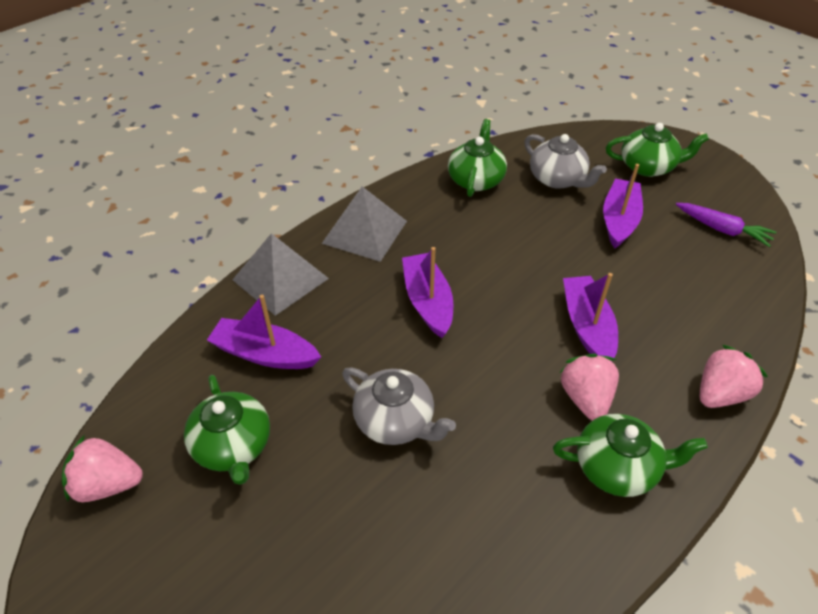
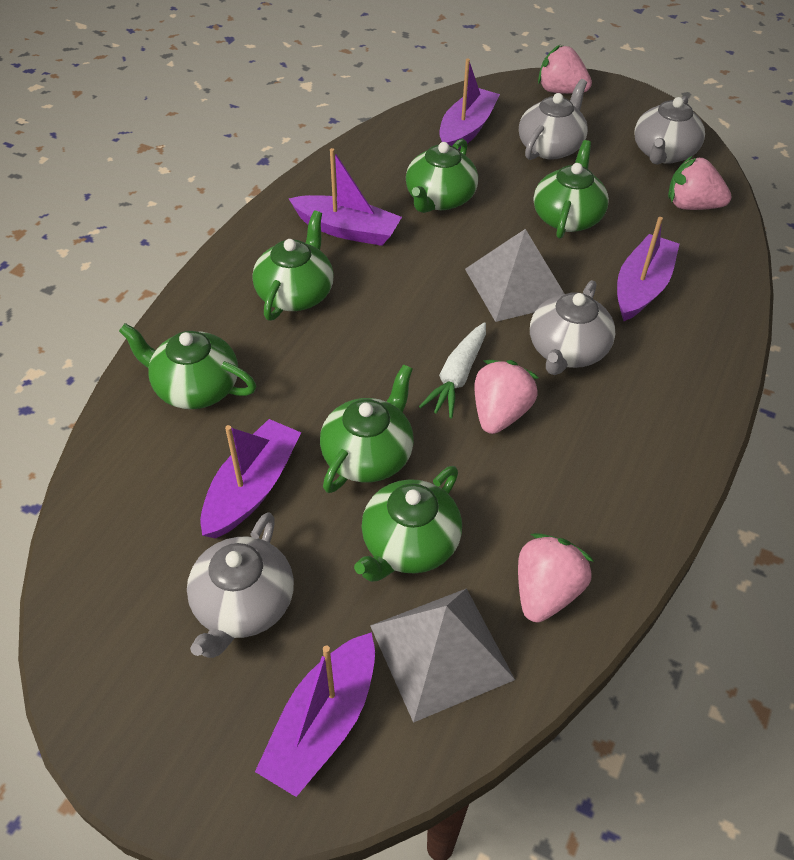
green teapot: 4 -> 6
grey teapot: 2 -> 4
pink strawberry: 3 -> 4
purple boat: 4 -> 5
purple carrot: 1 -> 0
white carrot: 0 -> 1

